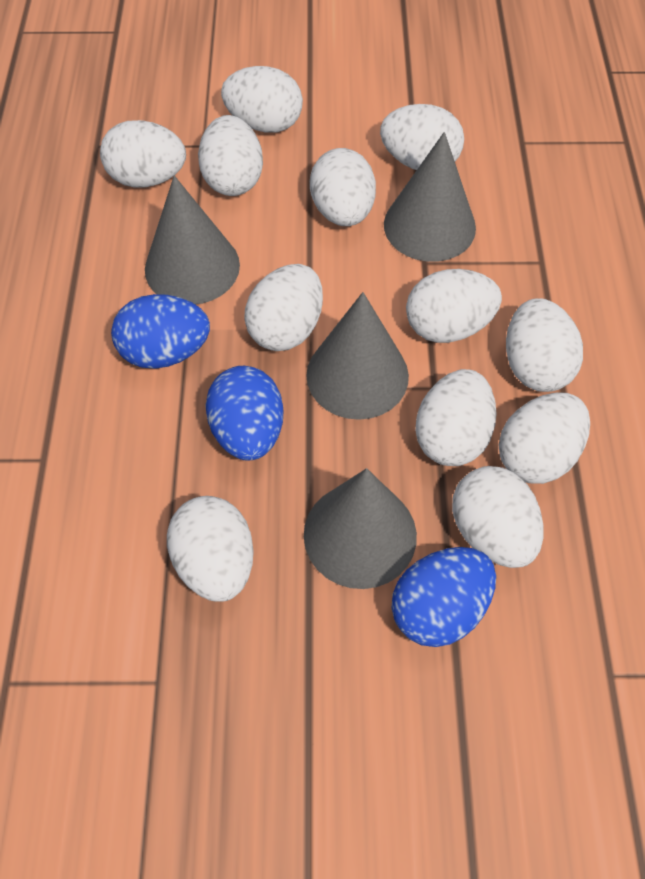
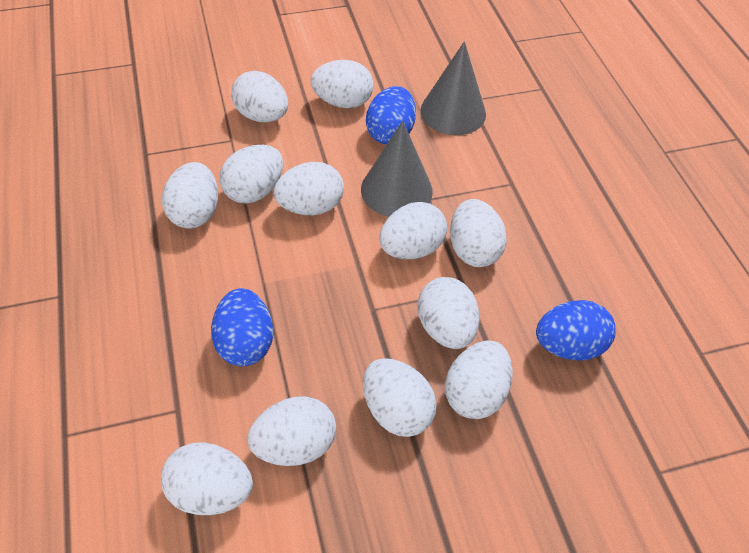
grey cone: 4 -> 2

